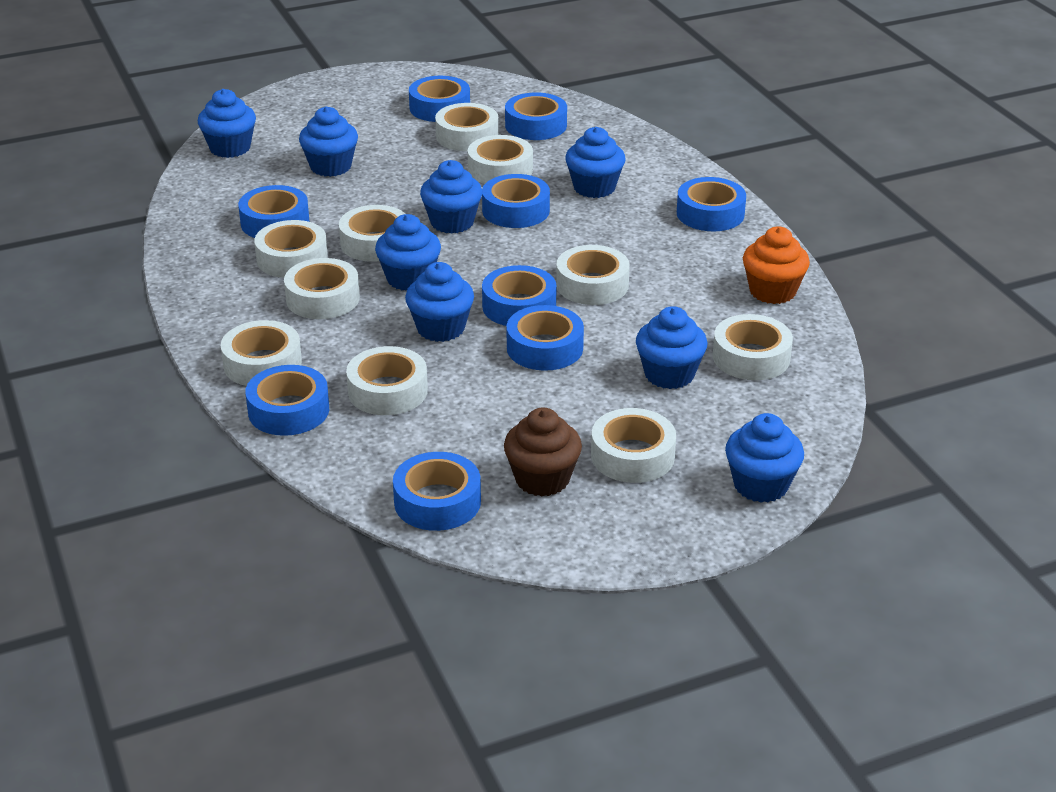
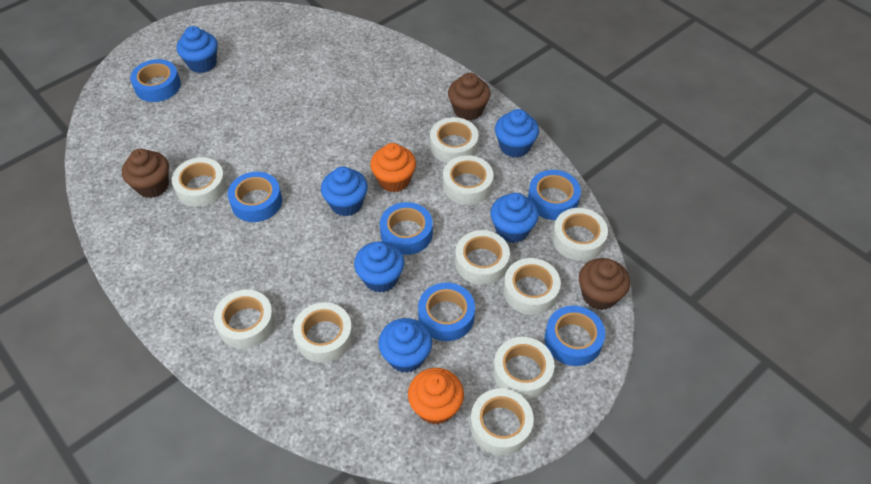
blue cupcake: 8 -> 6
blue tape: 9 -> 6
brown cupcake: 1 -> 3
orange cupcake: 1 -> 2

